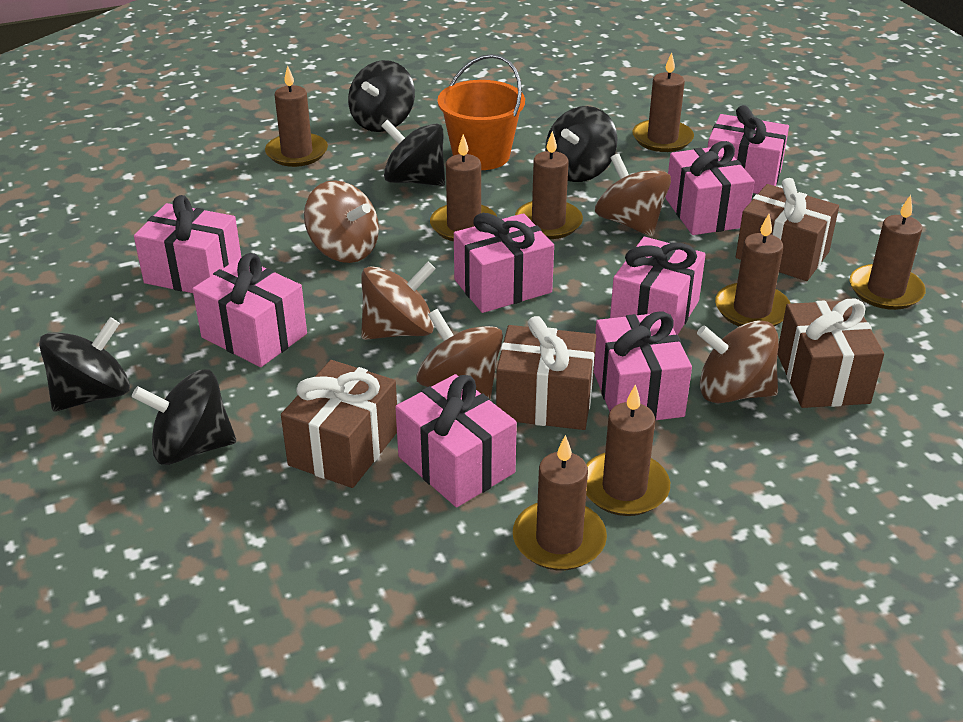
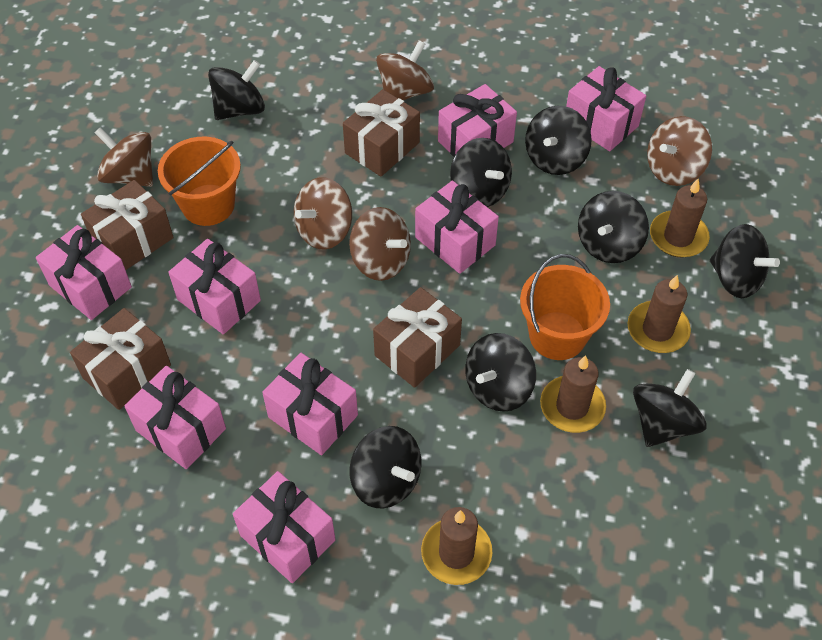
black spinning top: 5 -> 8
brown candle: 8 -> 4
orange bucket: 1 -> 2

